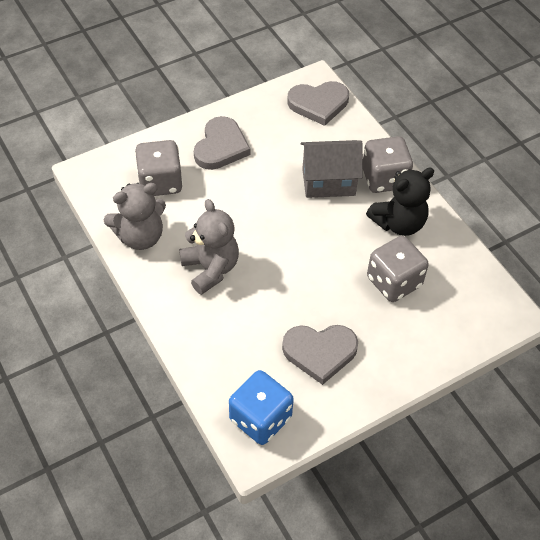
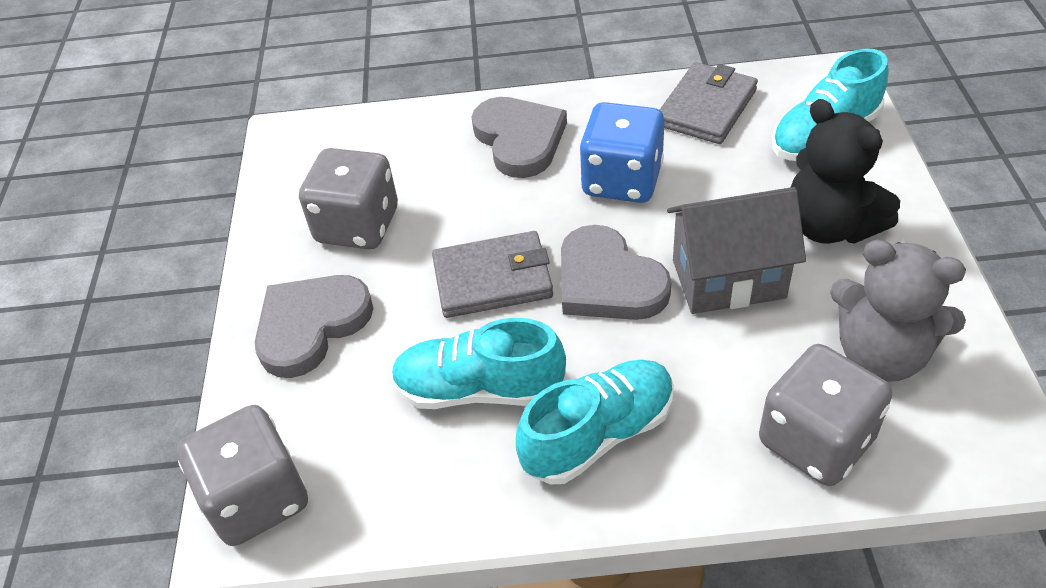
grey teddy bear: 2 -> 1
grey wallet: 0 -> 2
turquoise shoe: 0 -> 3

